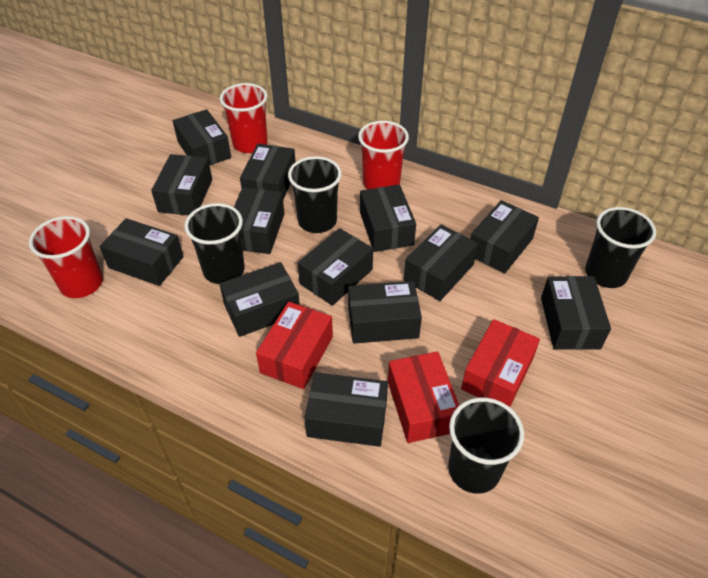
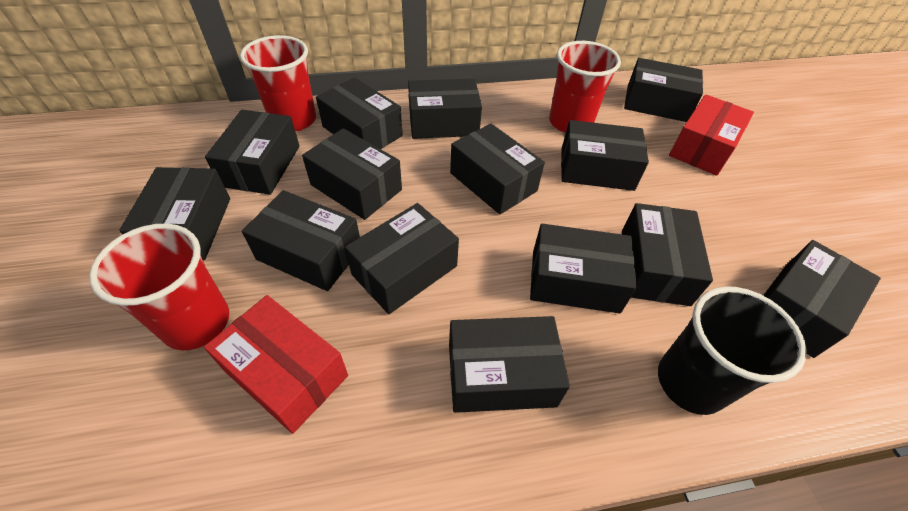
black box: 13 -> 14
black cup: 4 -> 1
red box: 3 -> 2

